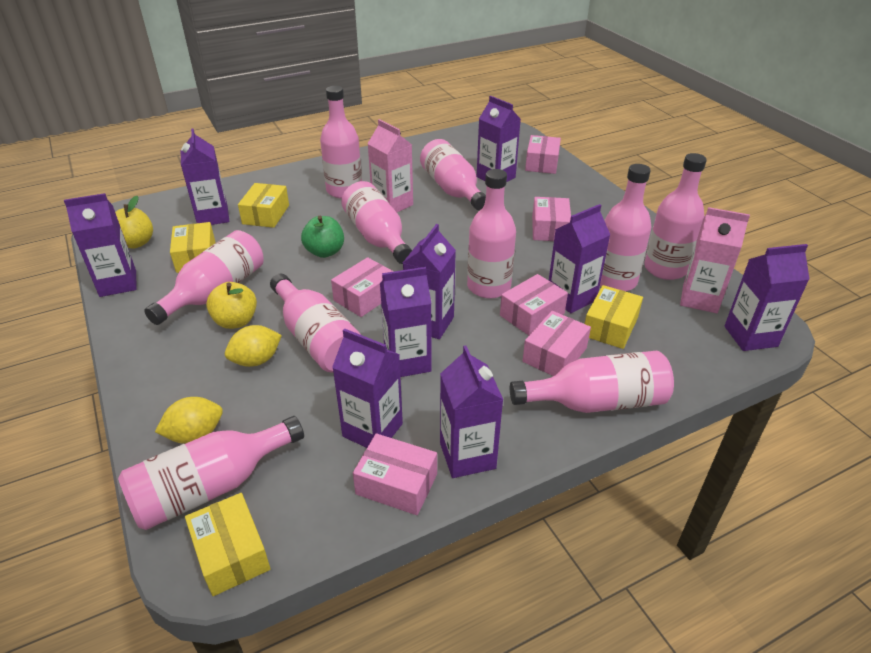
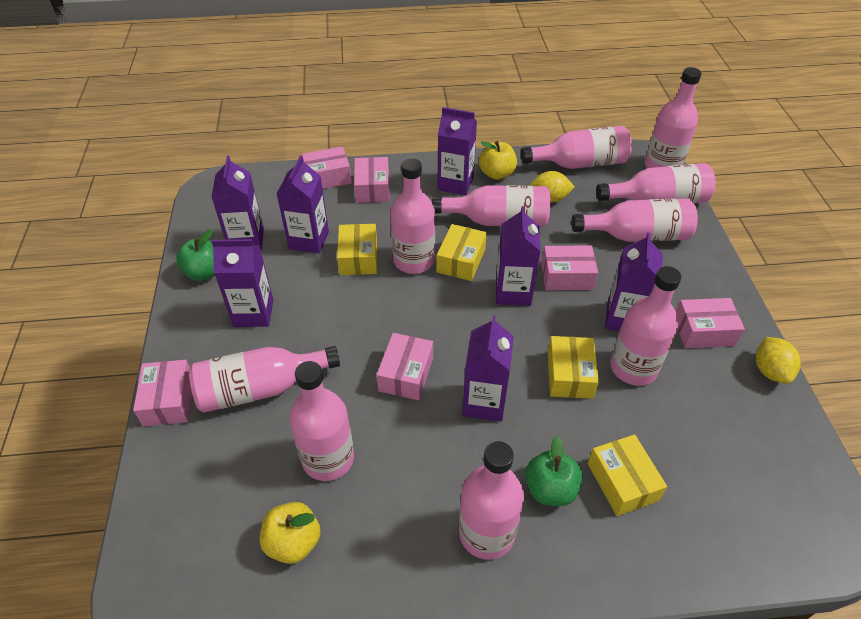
green apple: 1 -> 2
pink carton: 2 -> 0
purple carton: 9 -> 7

